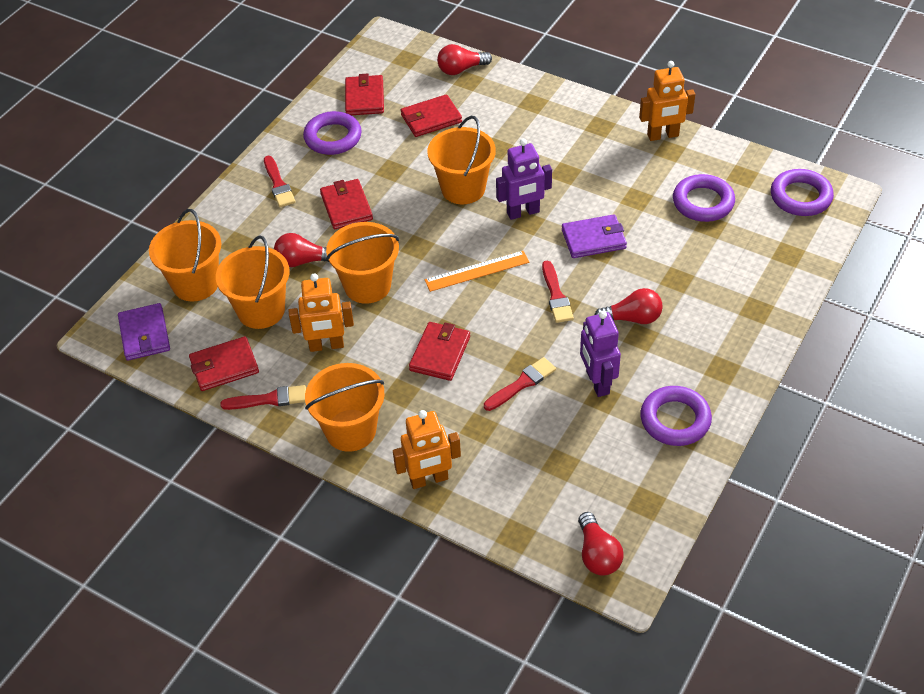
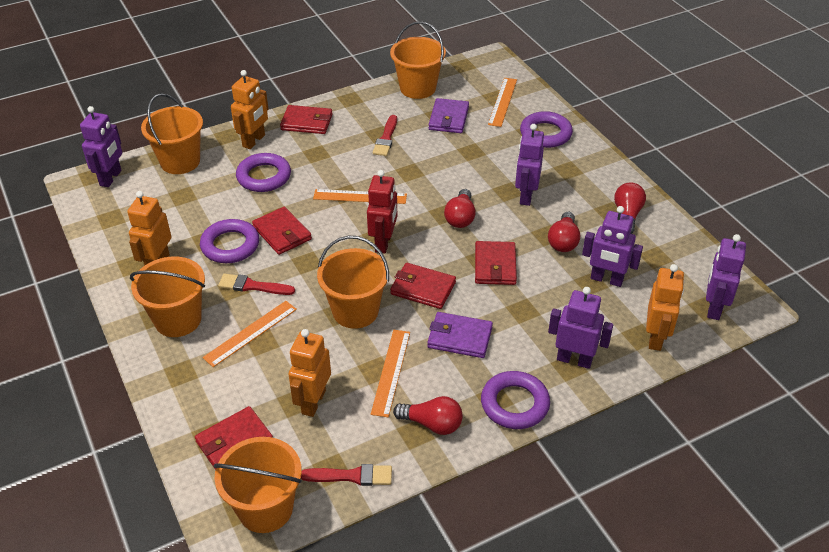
orange robot: 3 -> 4
orange ruler: 1 -> 4
purple robot: 2 -> 5
red brush: 4 -> 3
red robot: 0 -> 1

